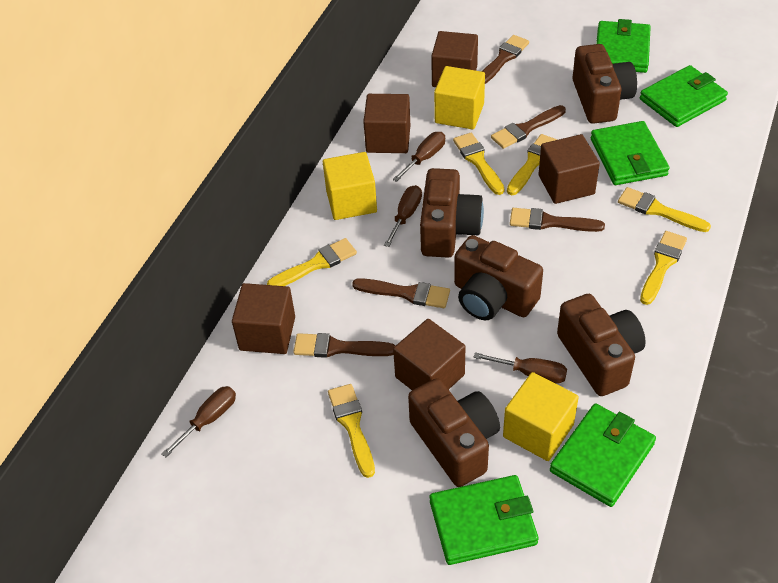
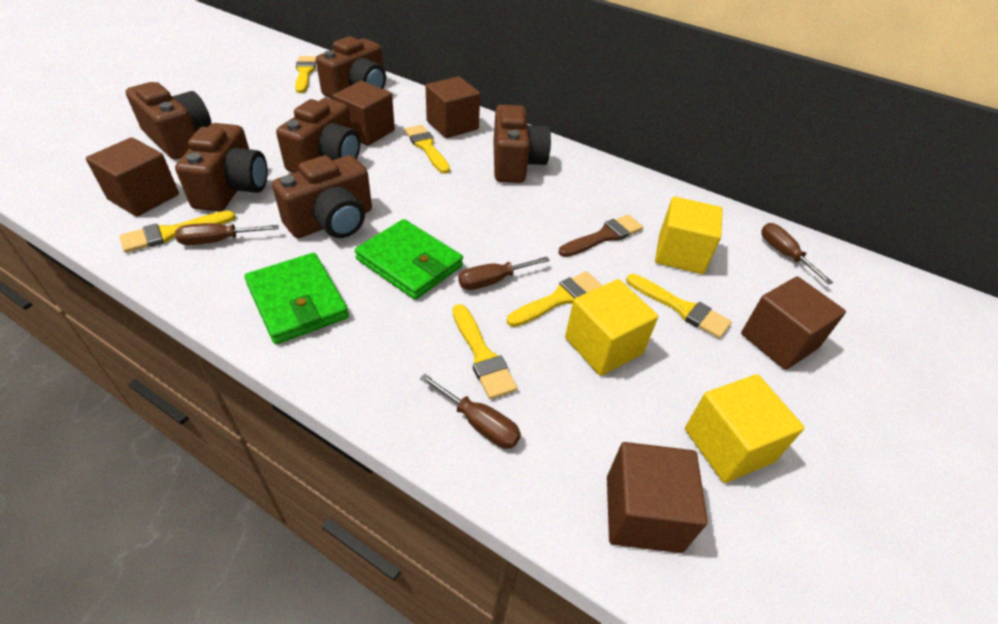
brown brush: 5 -> 1
brown camera: 5 -> 6
green wallet: 5 -> 2

